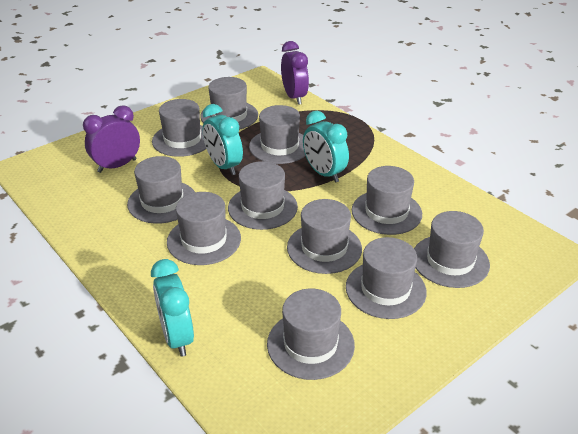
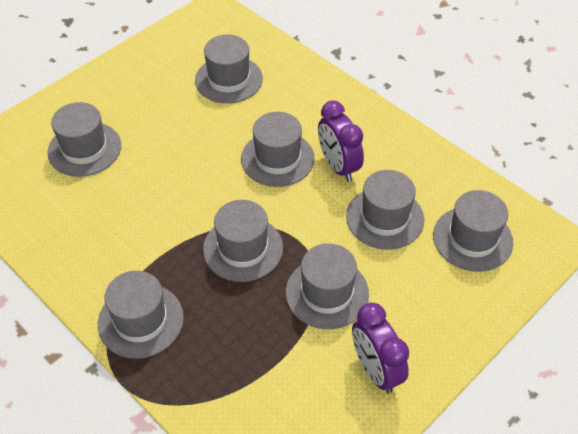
grey hat: 11 -> 8
turquoise clock: 3 -> 0

